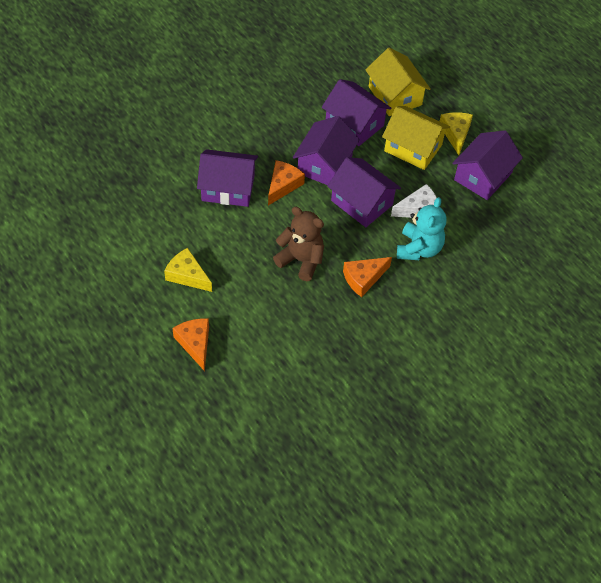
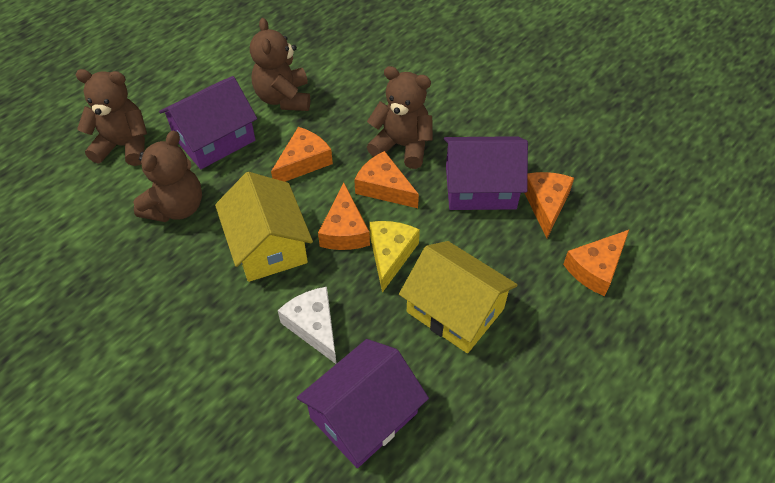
brown teddy bear: 1 -> 4
orange cheese: 3 -> 5
purple house: 5 -> 3
turquoise teddy bear: 1 -> 0
yellow cheese: 2 -> 1

